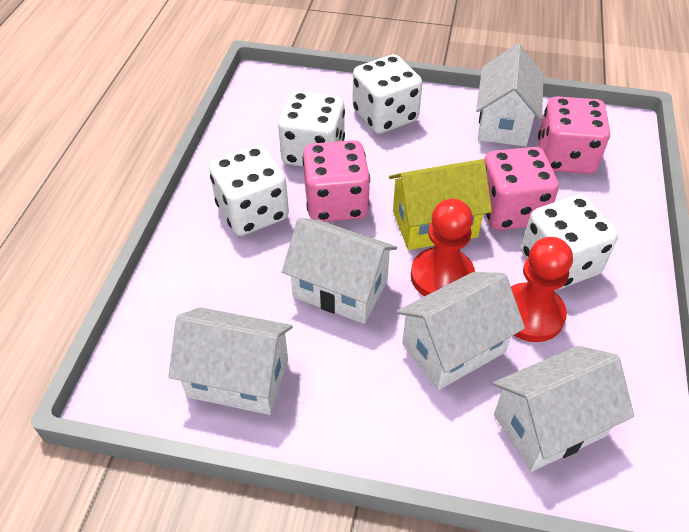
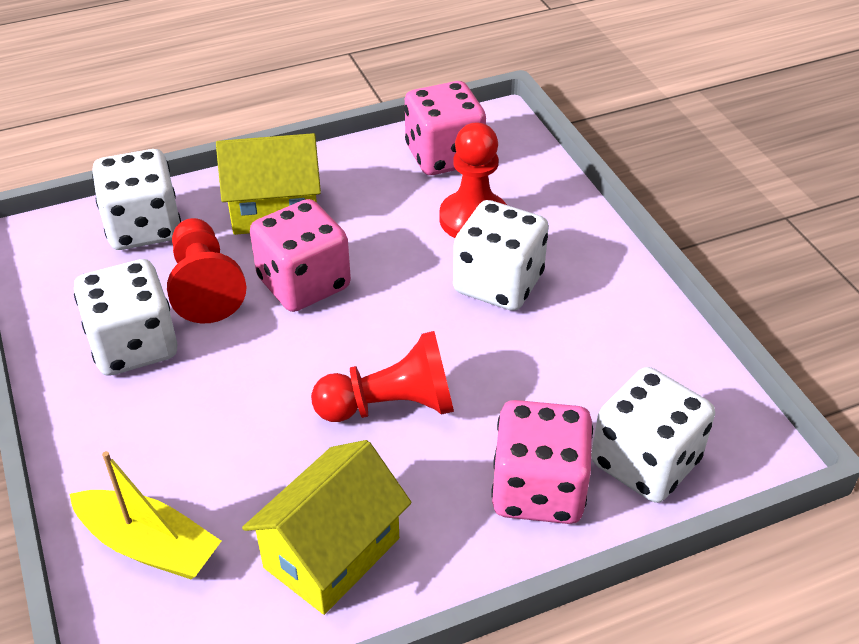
red pawn: 2 -> 3
white house: 5 -> 0
yellow boat: 0 -> 1
yellow house: 1 -> 2

